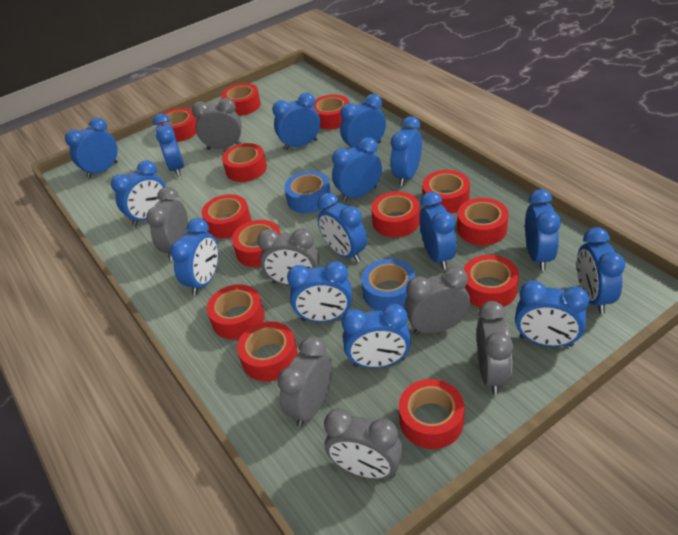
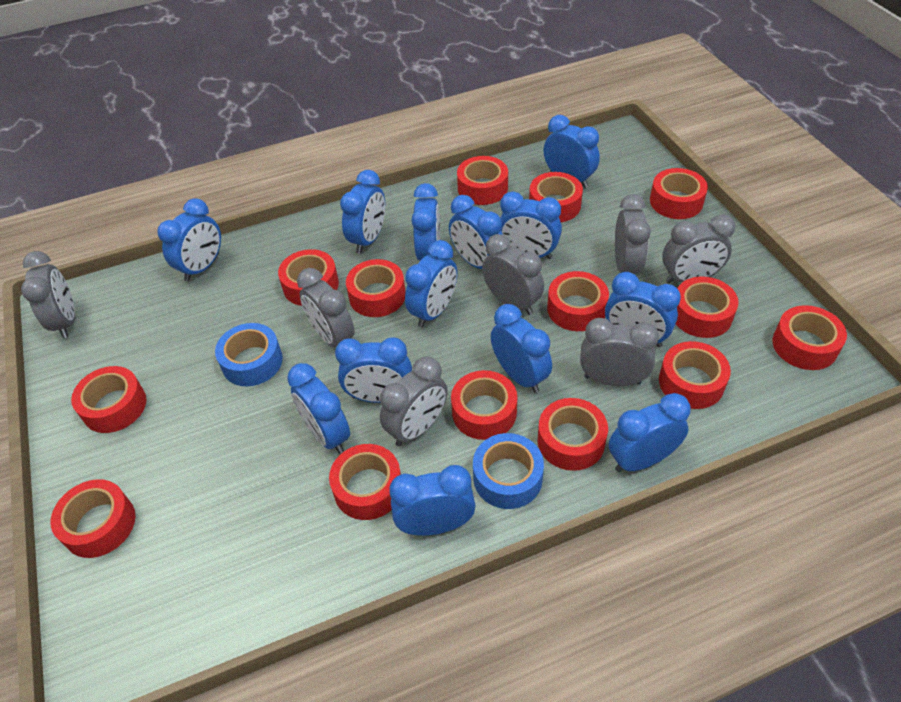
blue clock: 15 -> 13
red tape: 13 -> 14

